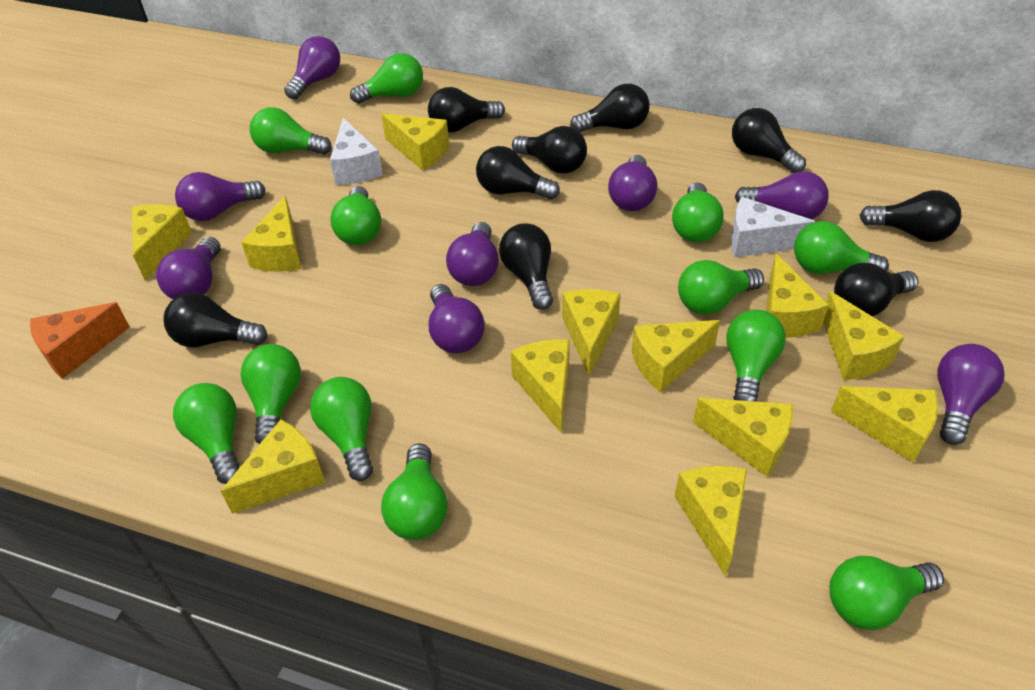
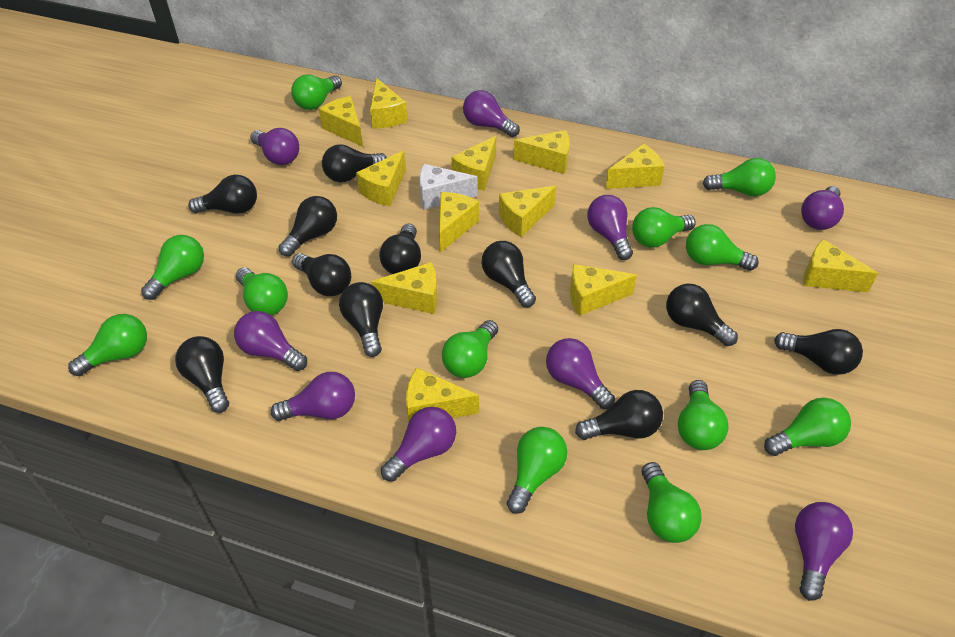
black light bulb: 9 -> 11
orange cheese: 1 -> 0
purple light bulb: 8 -> 9
white cheese: 2 -> 1

